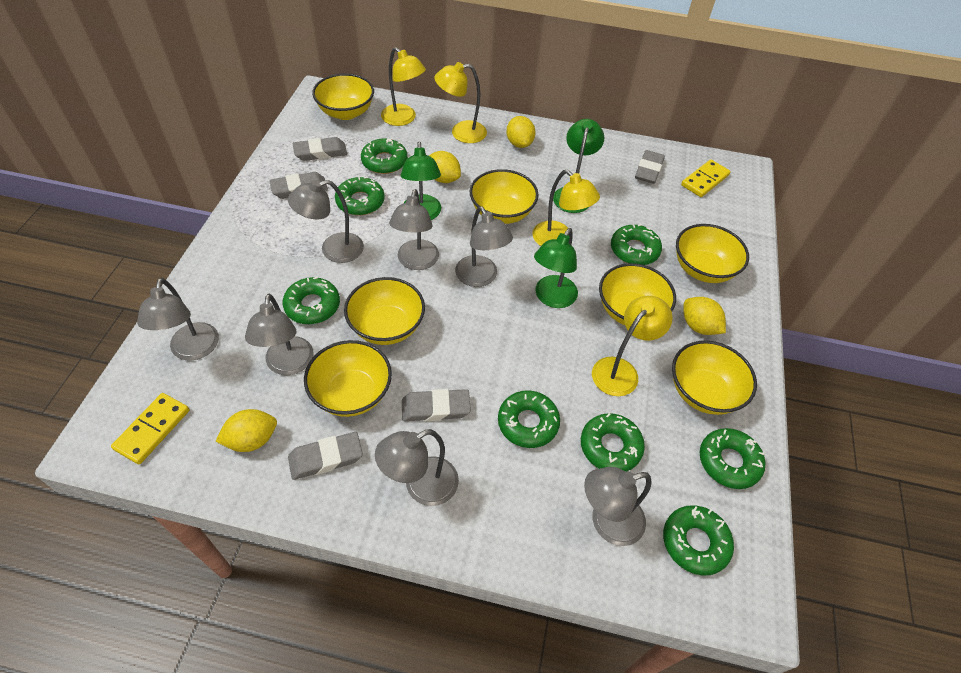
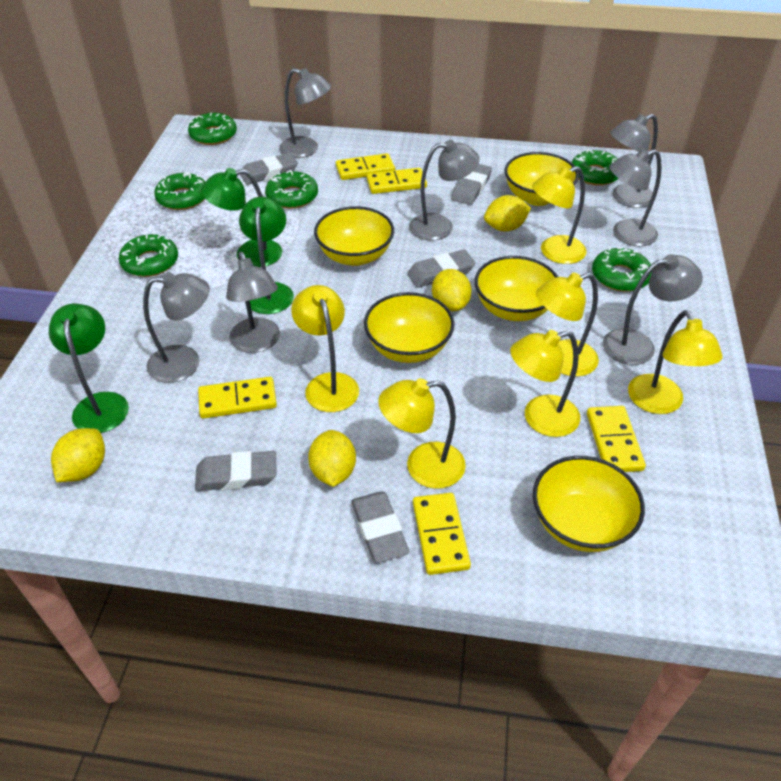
green donut: 8 -> 6
yellow bowl: 7 -> 5
yellow domino: 2 -> 5
yellow lamp: 4 -> 6

